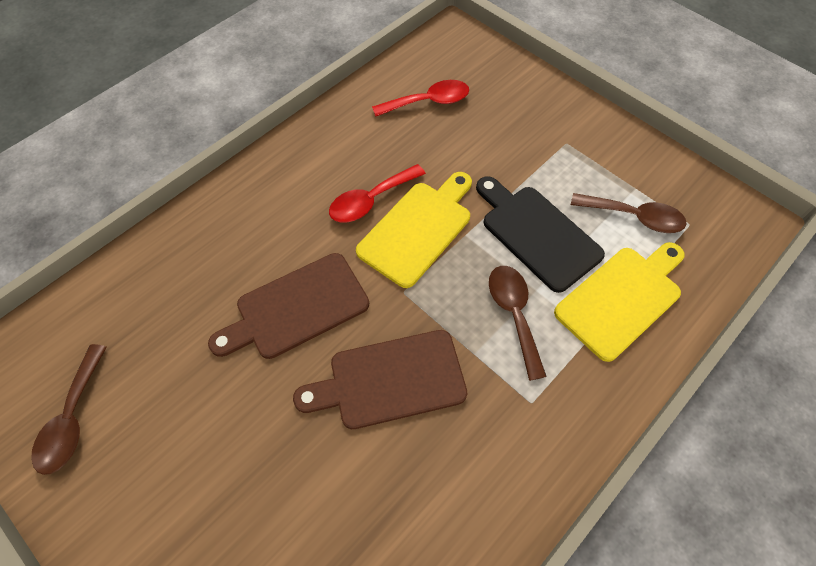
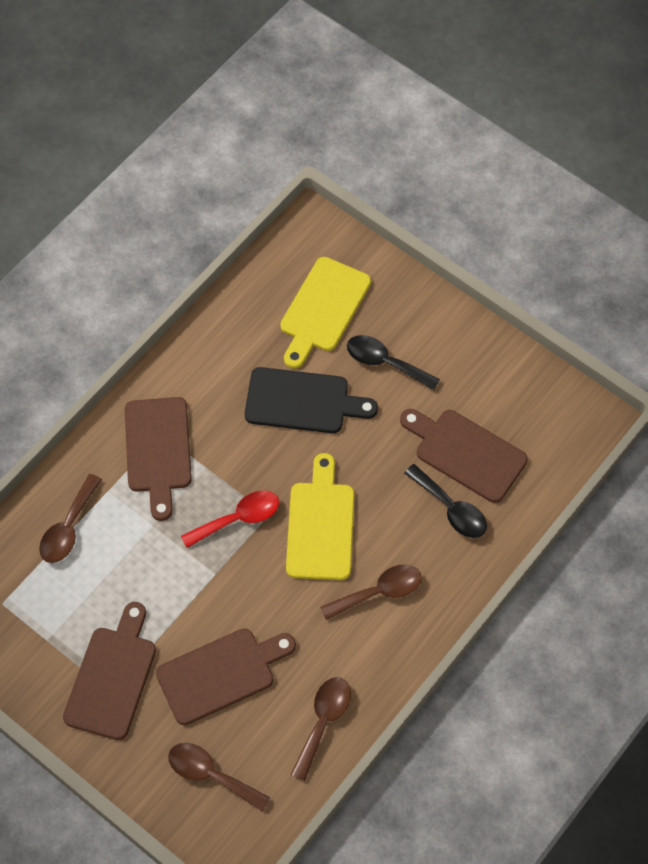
black spoon: 0 -> 2
brown cutting board: 2 -> 4
brown spoon: 3 -> 4
red spoon: 2 -> 1

